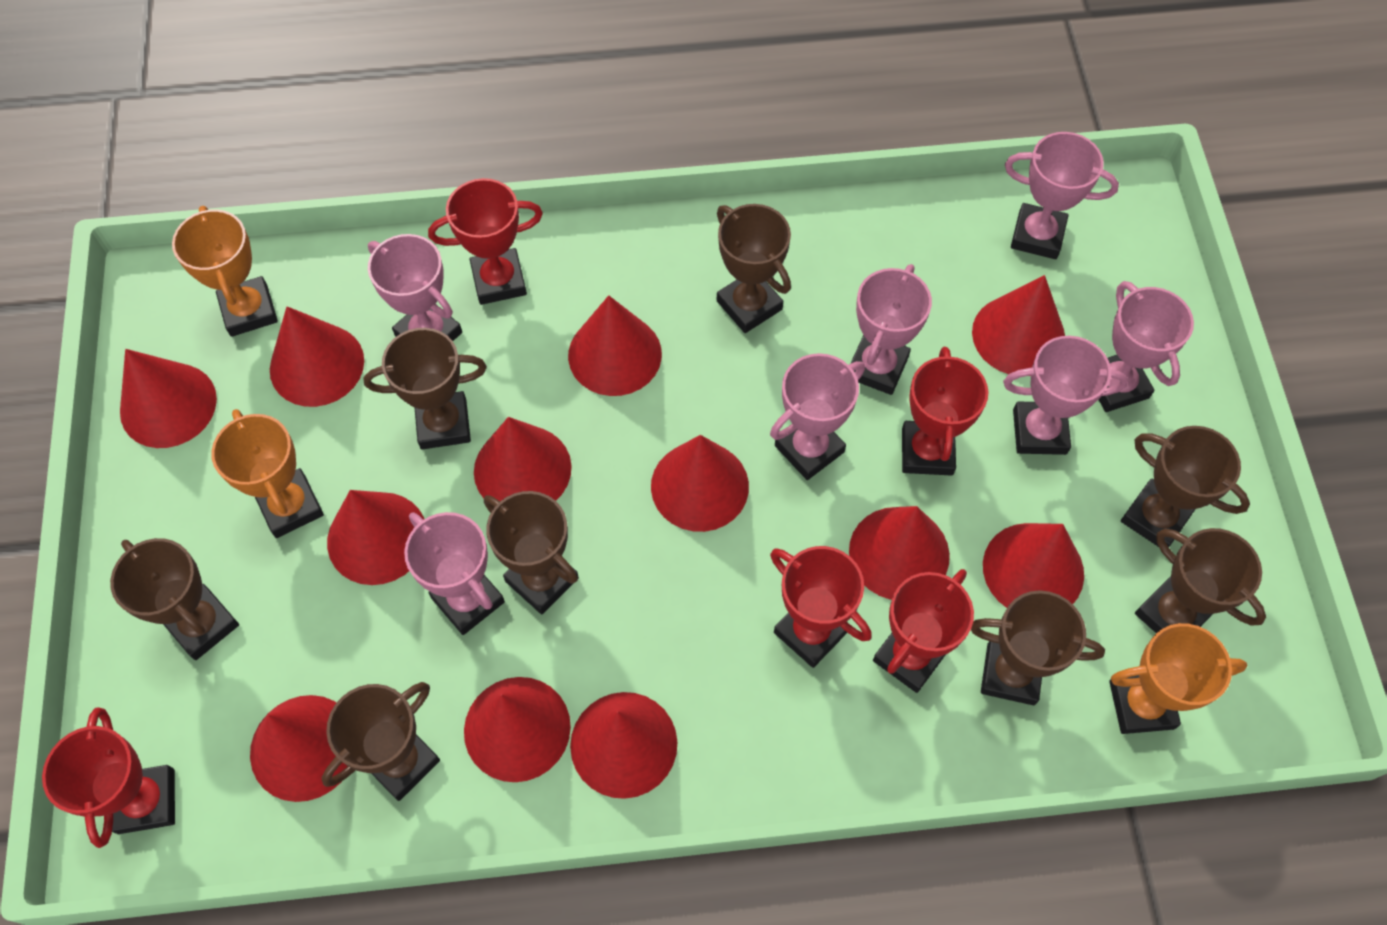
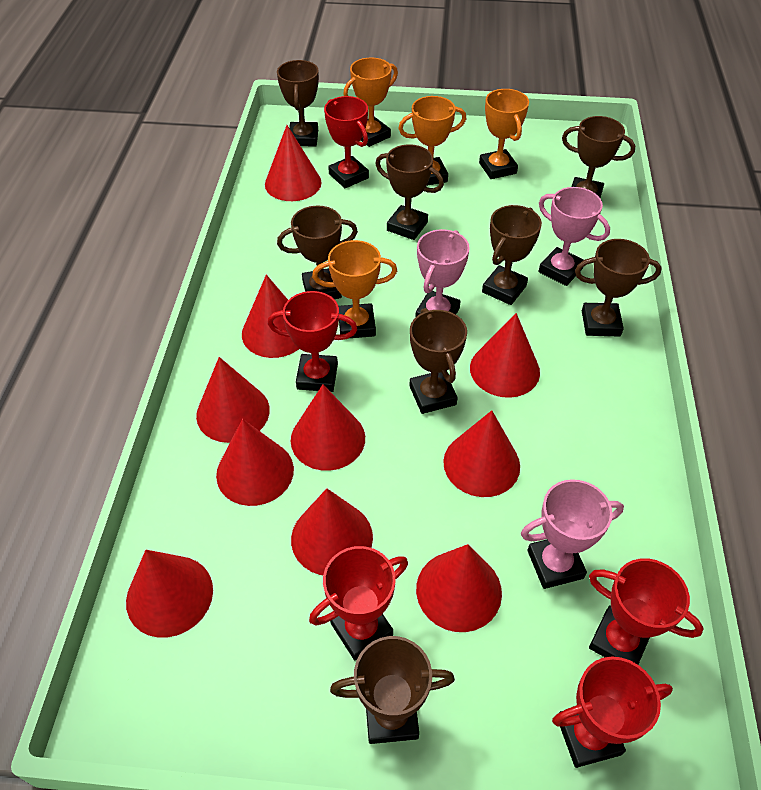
orange trophy: 3 -> 4
pink trophy: 7 -> 3
red cone: 12 -> 10

